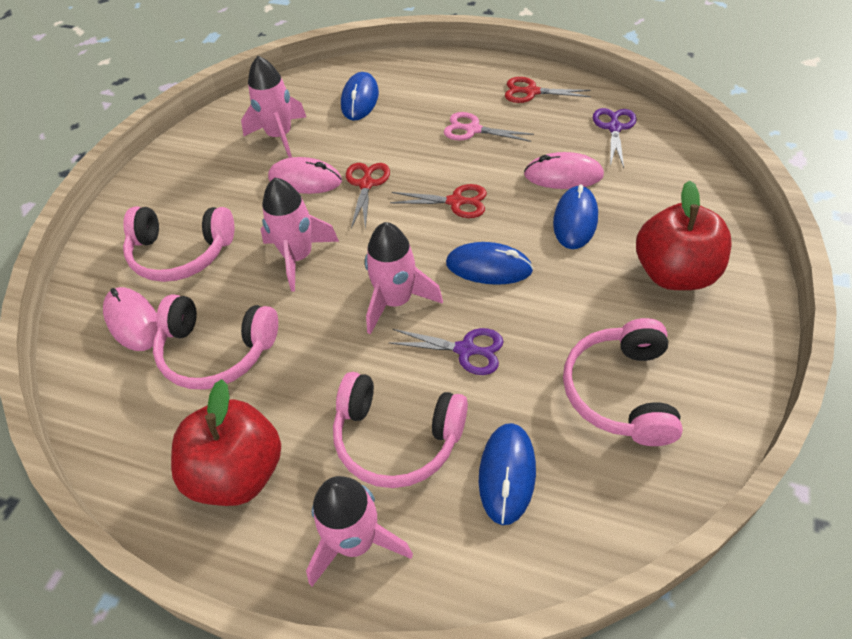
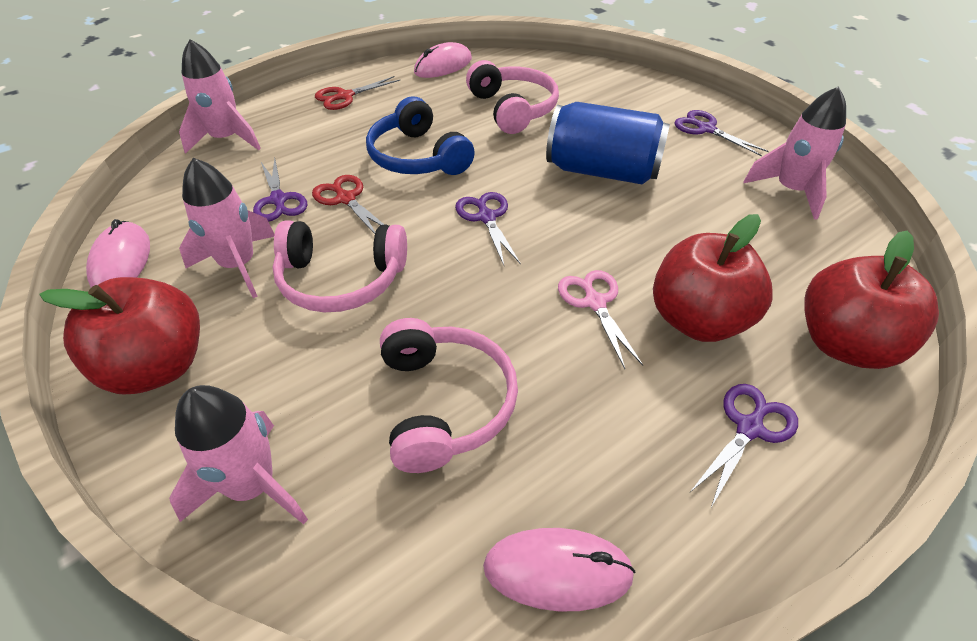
blue can: 0 -> 1
blue headphones: 0 -> 1
blue mouse: 4 -> 0
pink headphones: 4 -> 3
purple scissors: 2 -> 4
red apple: 2 -> 3
red scissors: 3 -> 2

